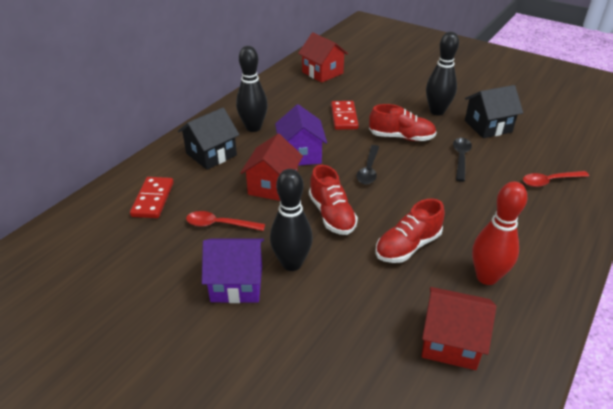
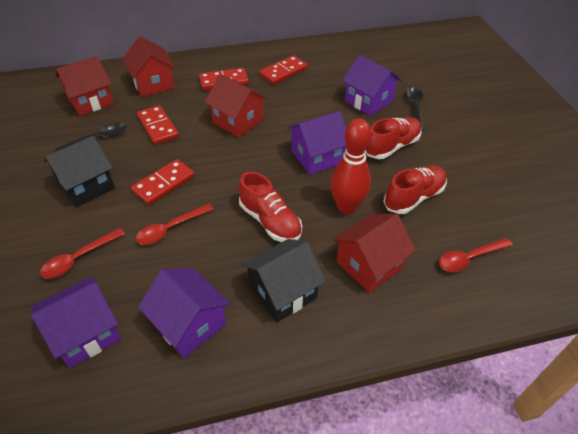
black bowling pin: 3 -> 0
purple house: 2 -> 4
red domino: 2 -> 4
red house: 3 -> 4
red spoon: 2 -> 3

